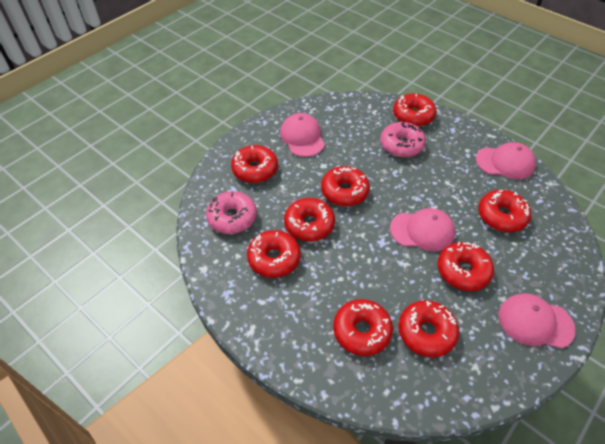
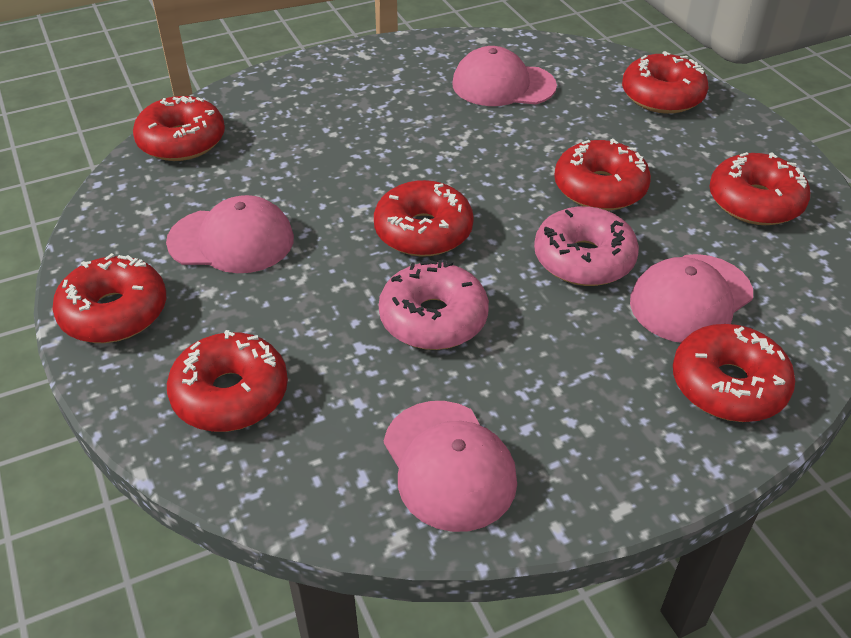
red donut: 9 -> 8

